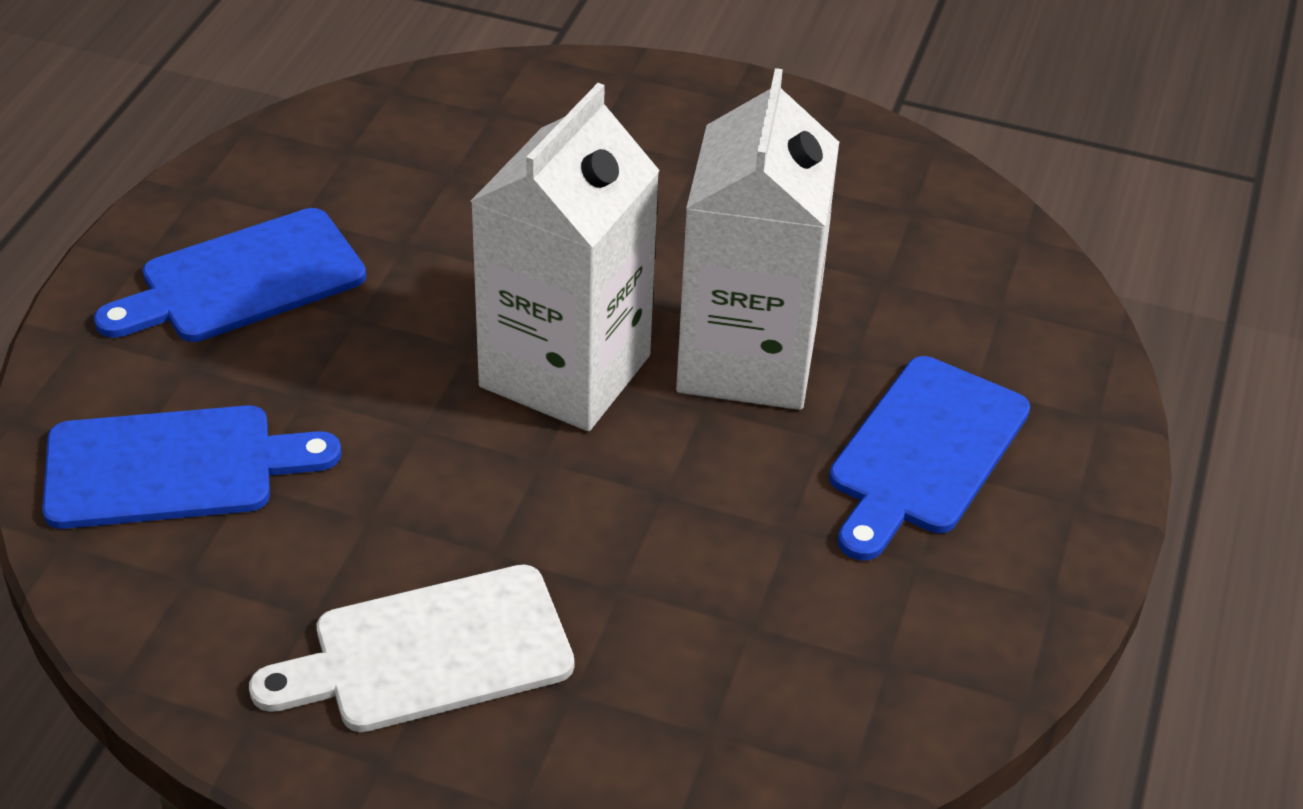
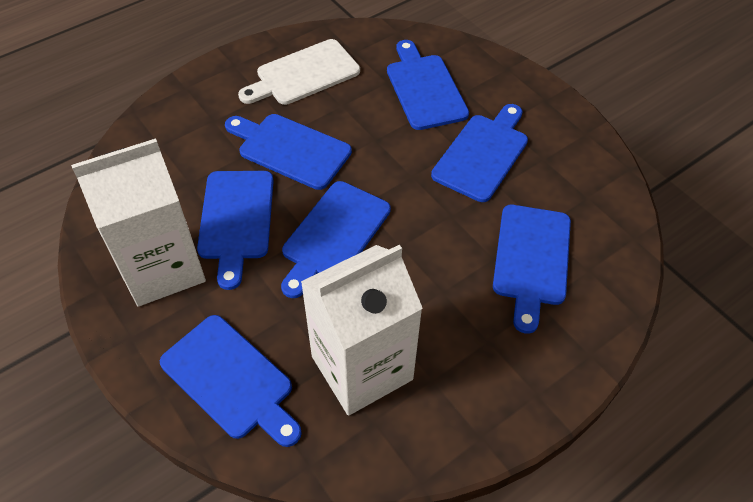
blue cutting board: 3 -> 7

